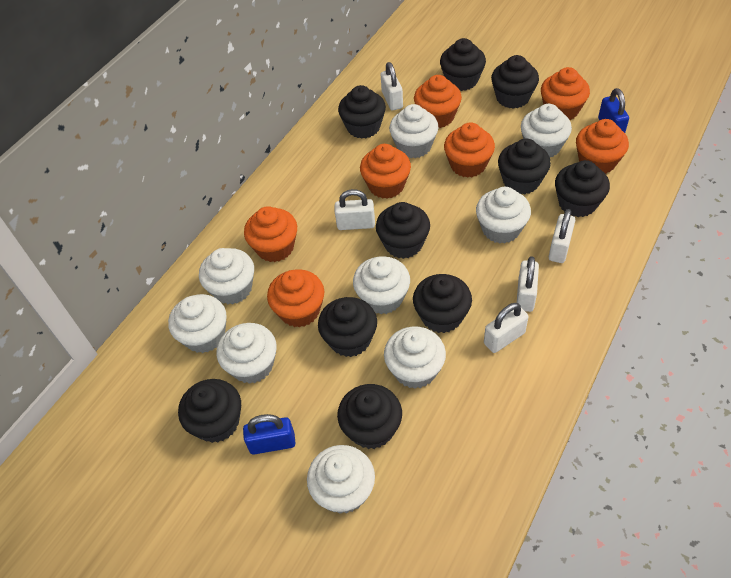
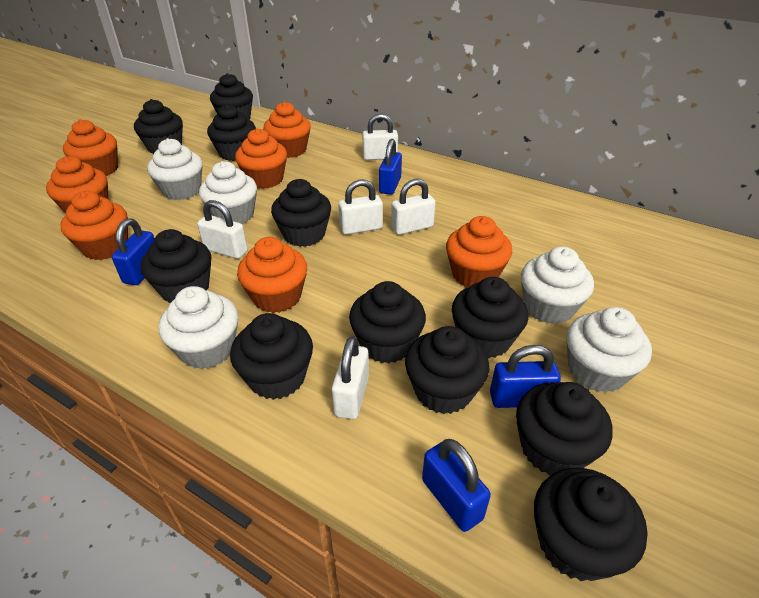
black cupcake: 10 -> 11
blue padlock: 2 -> 4
white cupcake: 9 -> 5

